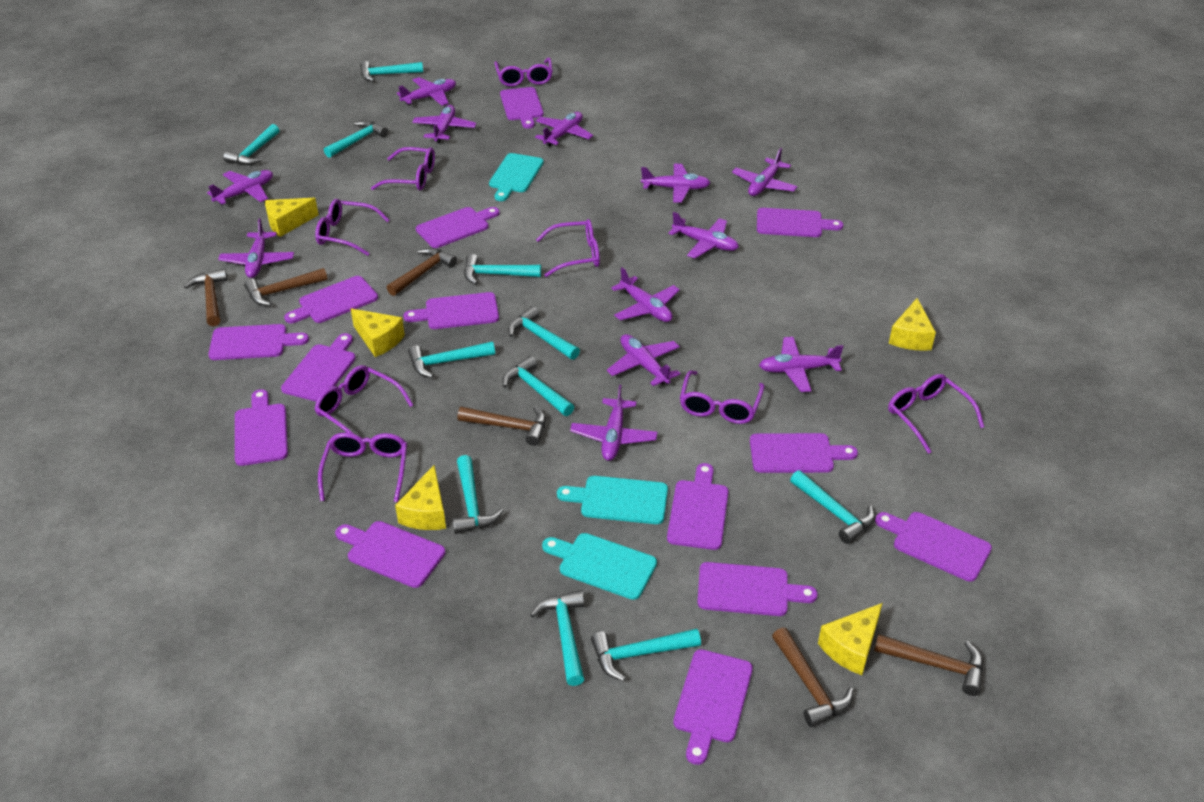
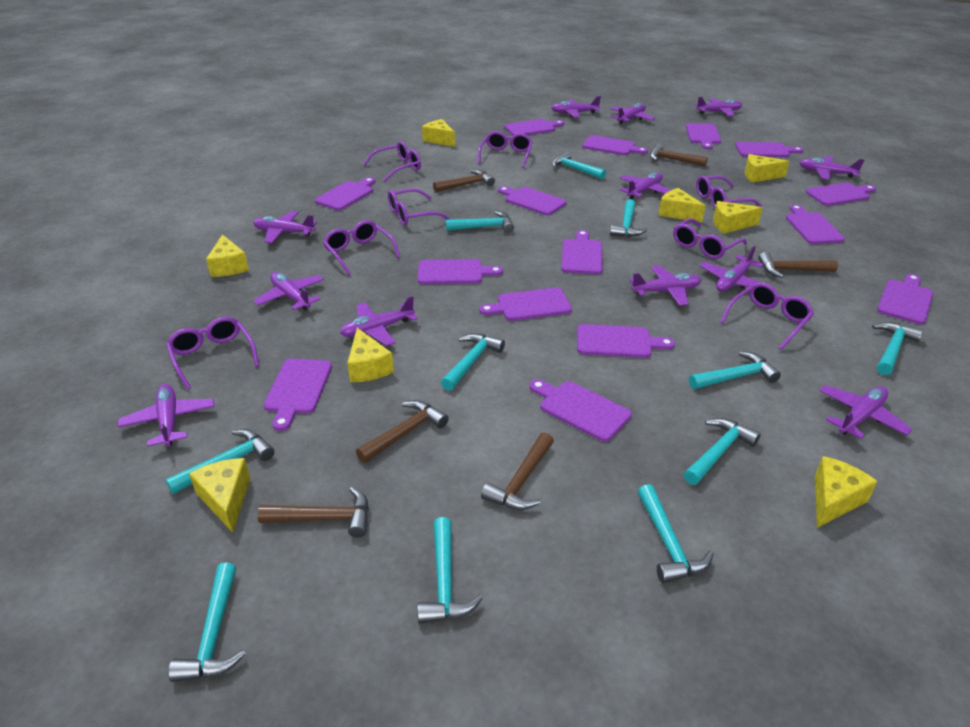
purple cutting board: 14 -> 15
turquoise cutting board: 3 -> 0
yellow cheese: 5 -> 8

